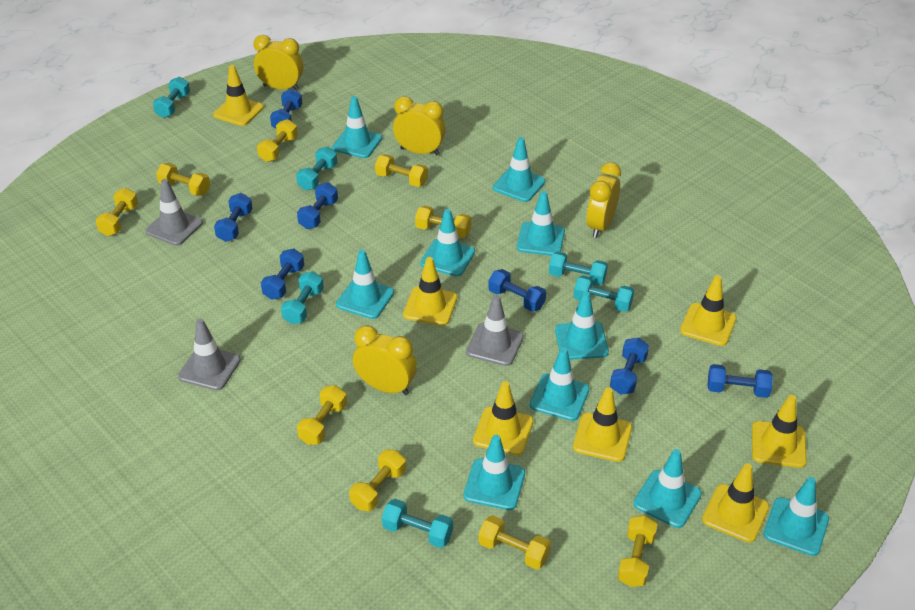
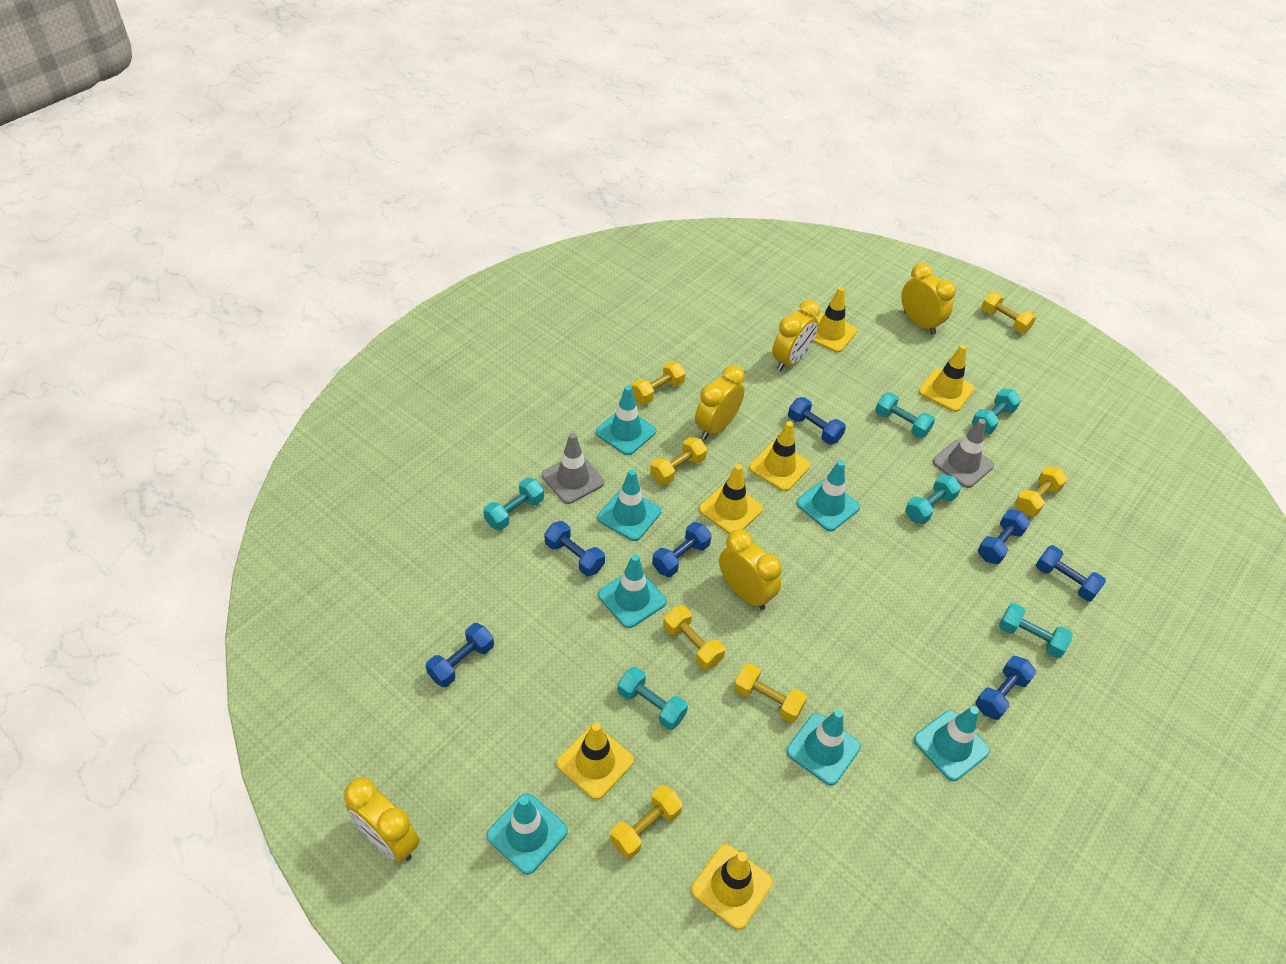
grey traffic cone: 3 -> 2
turquoise traffic cone: 10 -> 7
yellow clock: 4 -> 5
yellow dumbbell: 9 -> 7
yellow traffic cone: 7 -> 6

